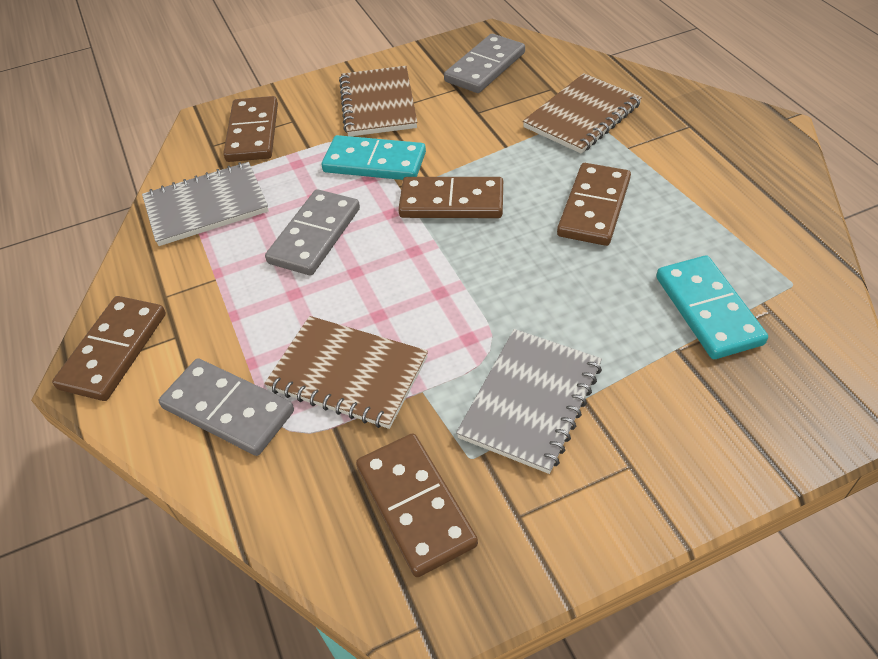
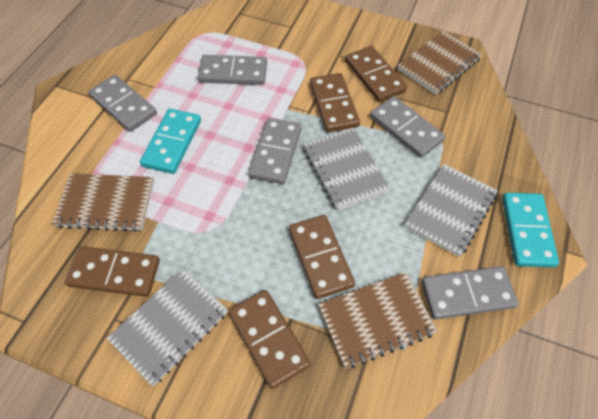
grey domino: 3 -> 5
grey notebook: 2 -> 3

